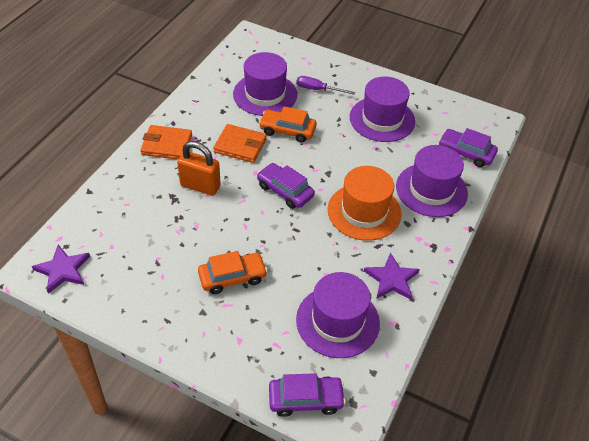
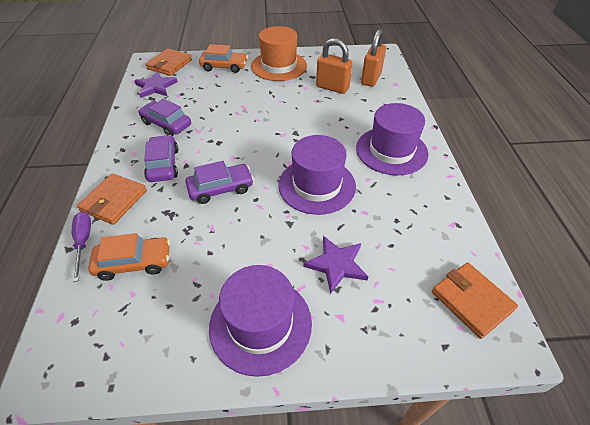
orange padlock: 1 -> 2
orange wallet: 2 -> 3
purple hat: 4 -> 3

